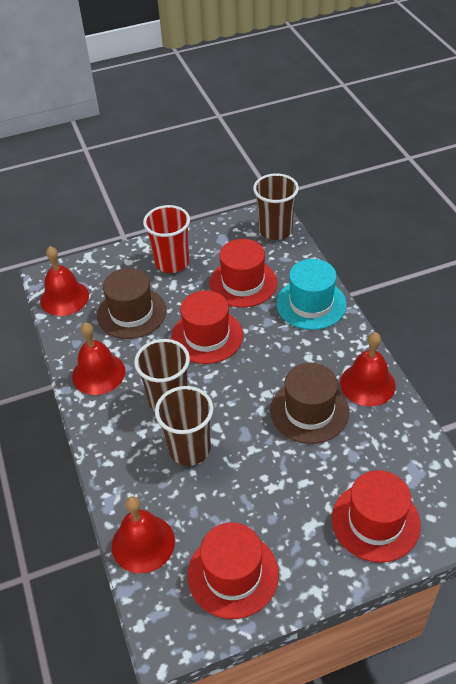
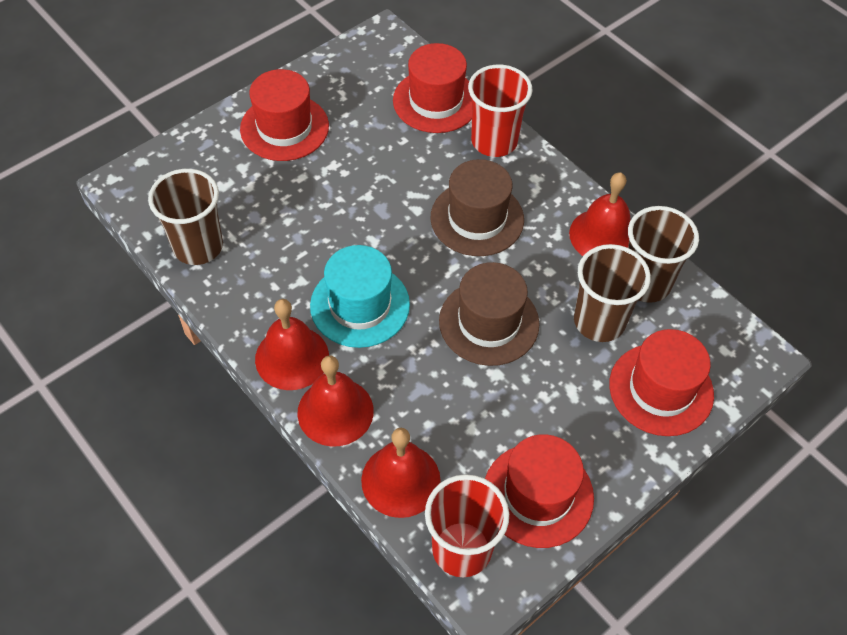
red cup: 1 -> 2

